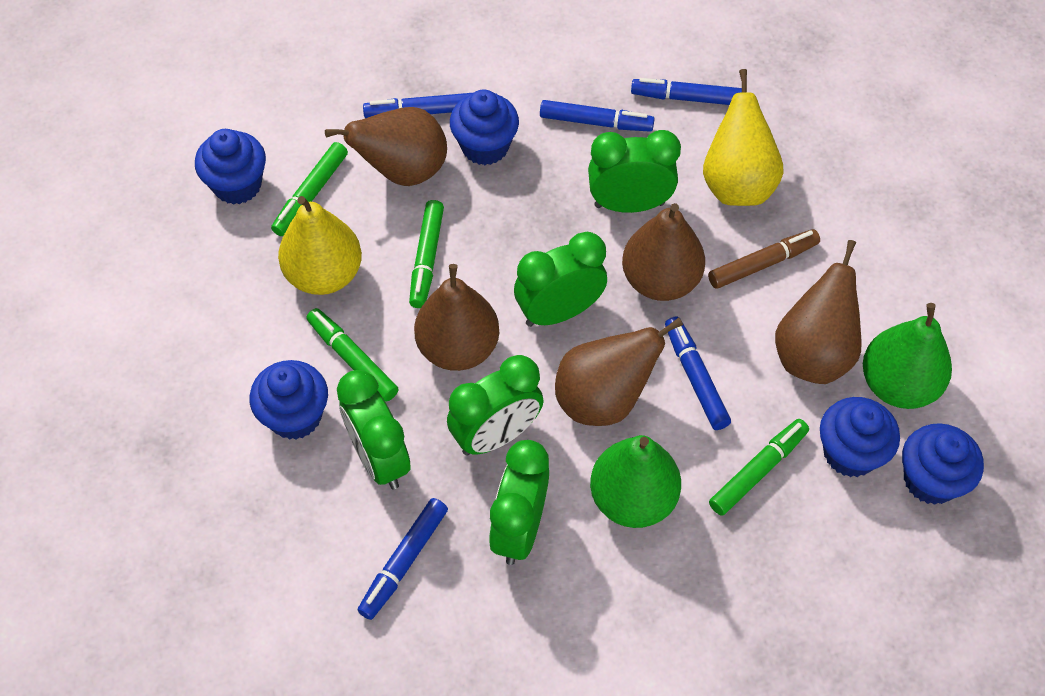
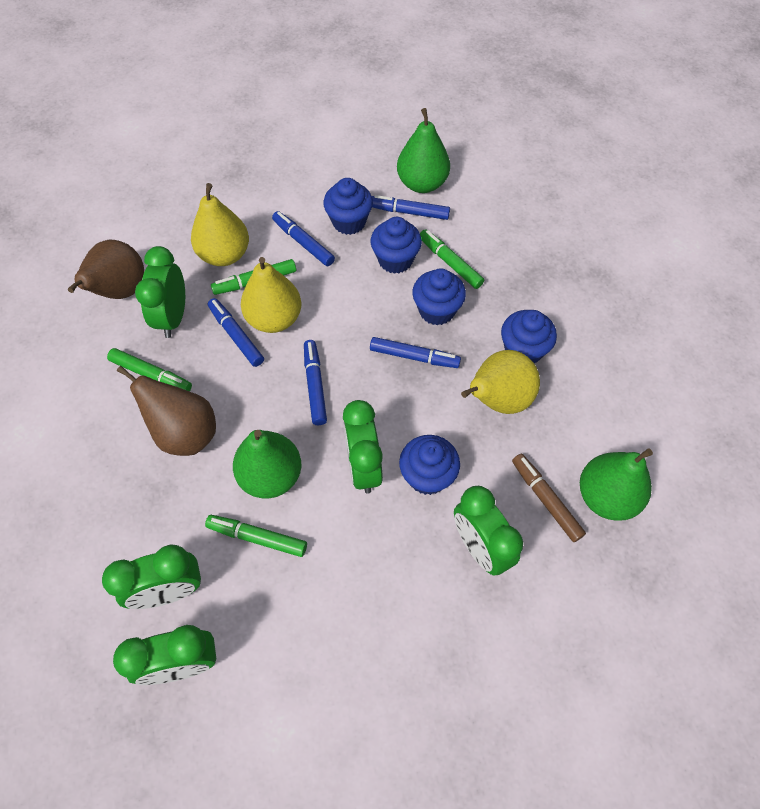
brown pear: 5 -> 2
green pear: 2 -> 3
yellow pear: 2 -> 3

